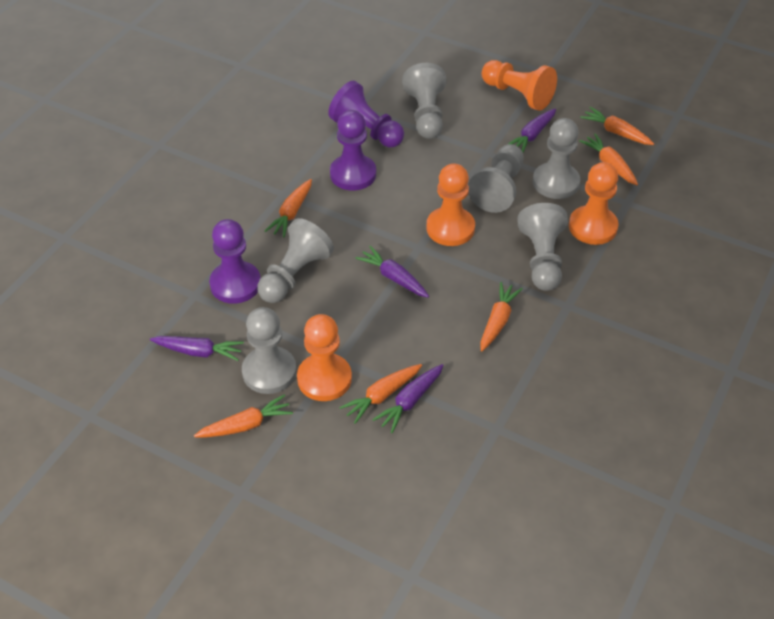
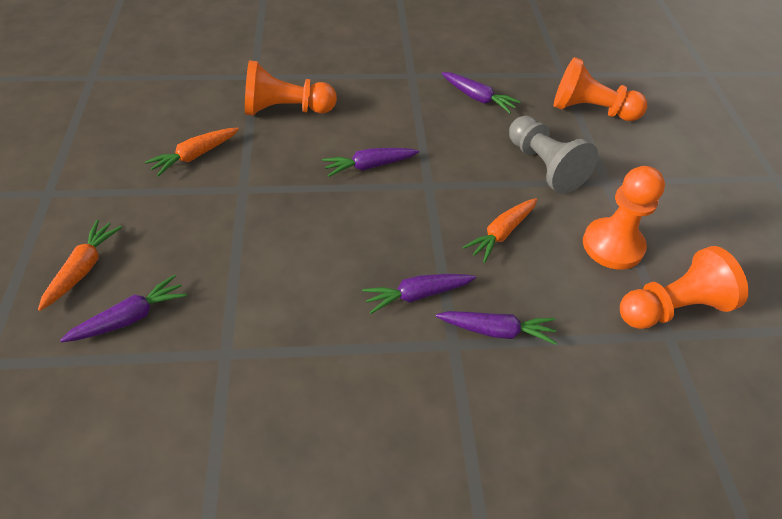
grey pawn: 6 -> 1
orange carrot: 6 -> 3
purple carrot: 4 -> 5
purple pawn: 3 -> 0

